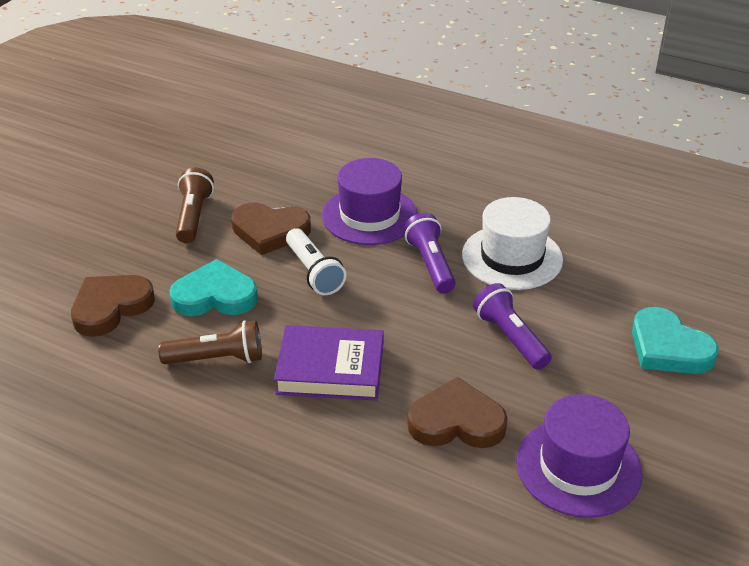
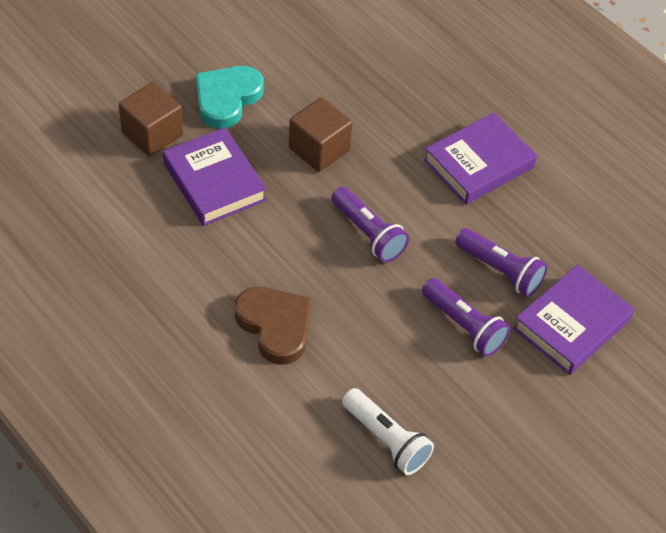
brown cube: 0 -> 2
brown flashlight: 2 -> 0
brown heart: 3 -> 1
purple book: 1 -> 3
purple flashlight: 2 -> 3
purple hat: 2 -> 0
turquoise heart: 2 -> 1
white hat: 1 -> 0

